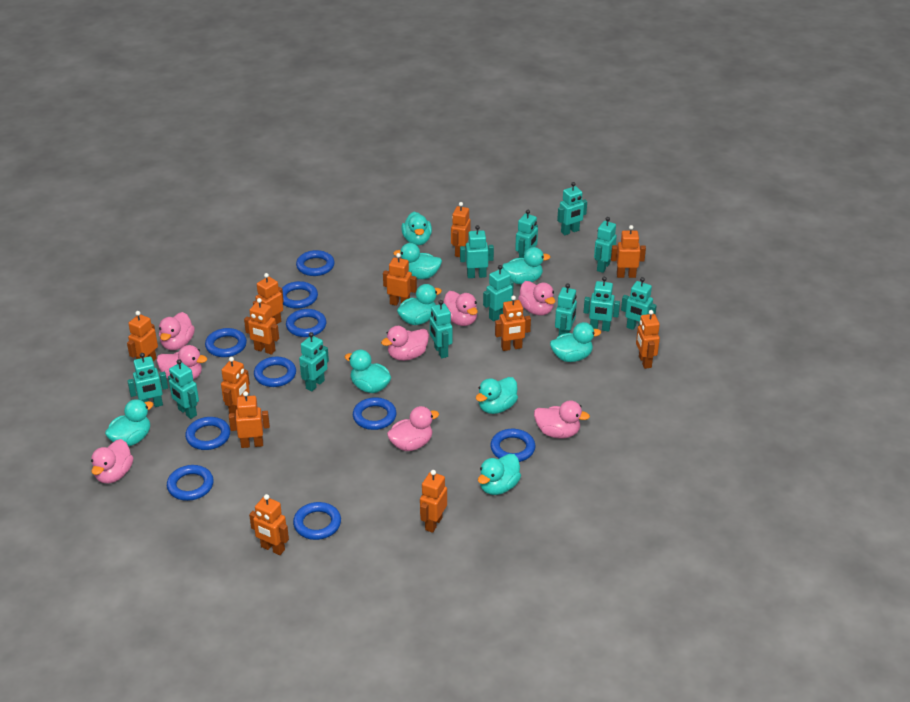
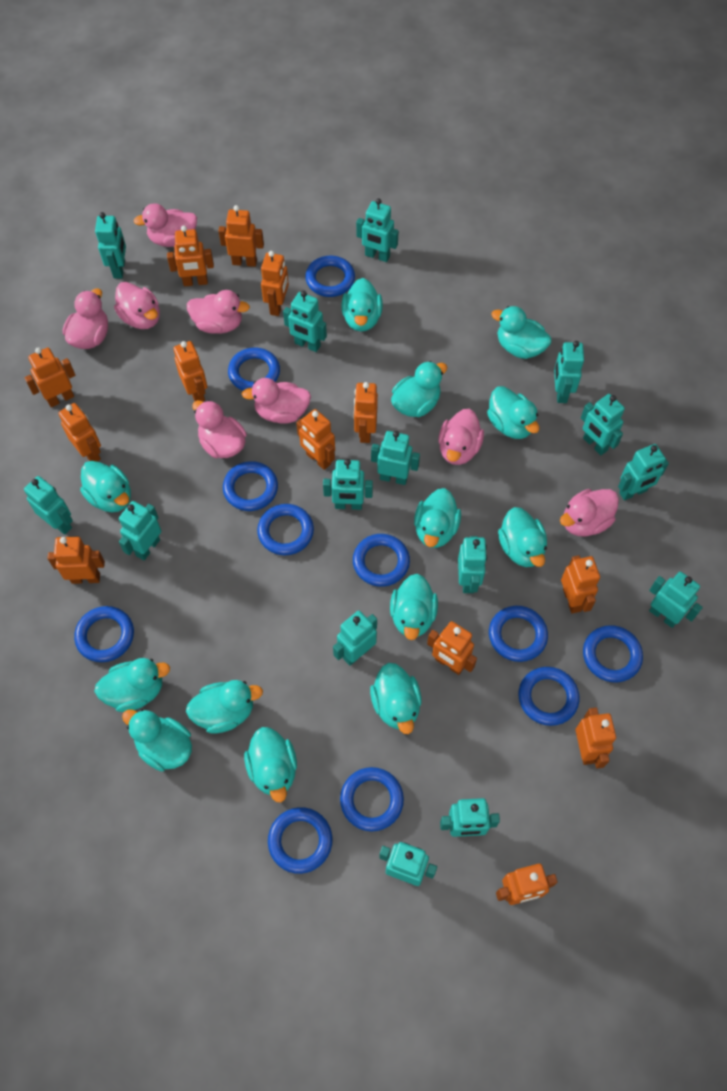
blue ring: 10 -> 11
orange robot: 12 -> 13
turquoise duck: 9 -> 13
turquoise robot: 12 -> 15

